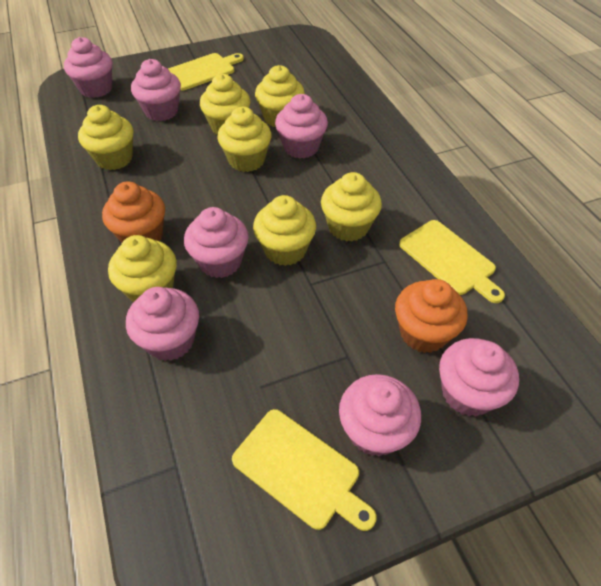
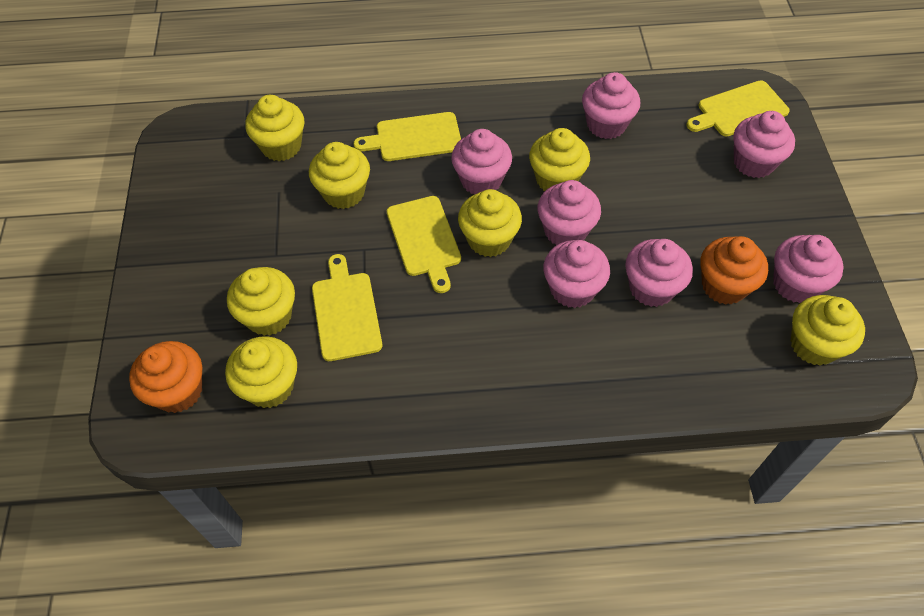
yellow cutting board: 3 -> 4

